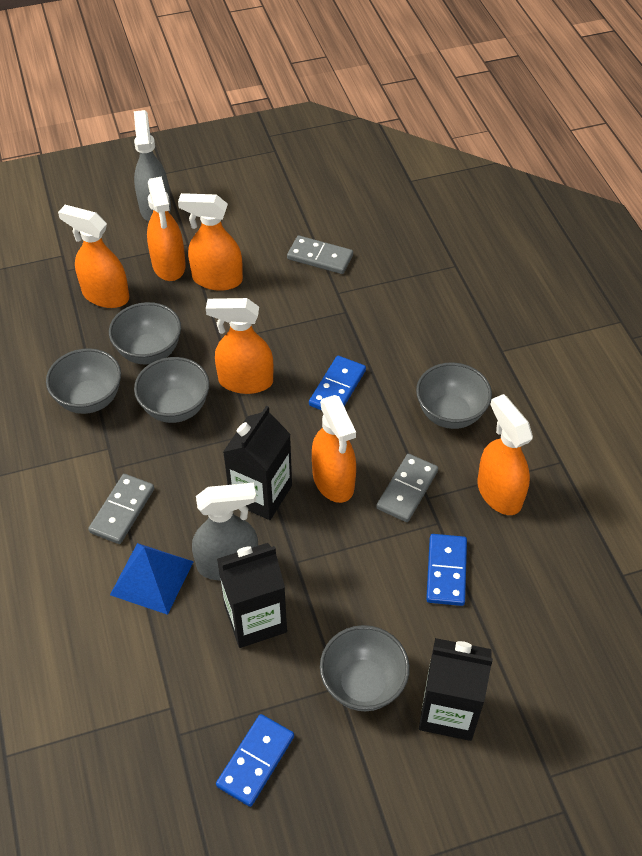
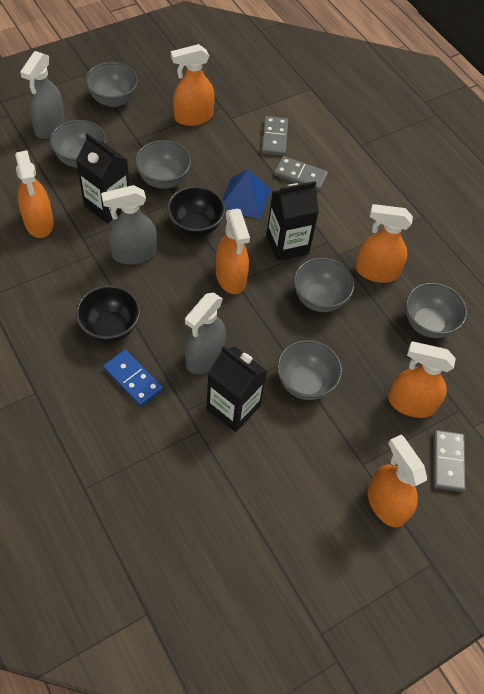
black bowl: 0 -> 2
blue domino: 3 -> 1
grey bowl: 5 -> 6
grey spray bottle: 2 -> 3

